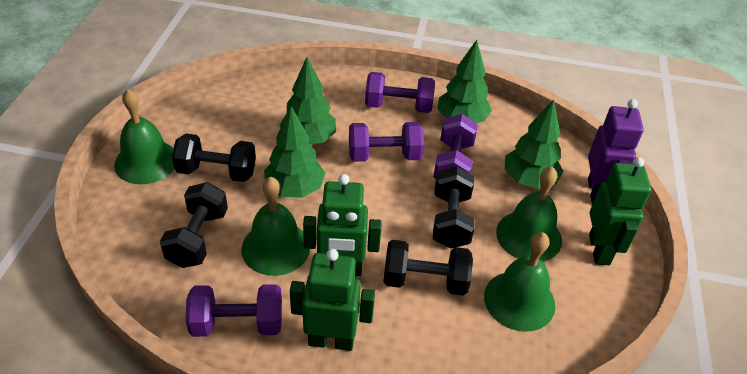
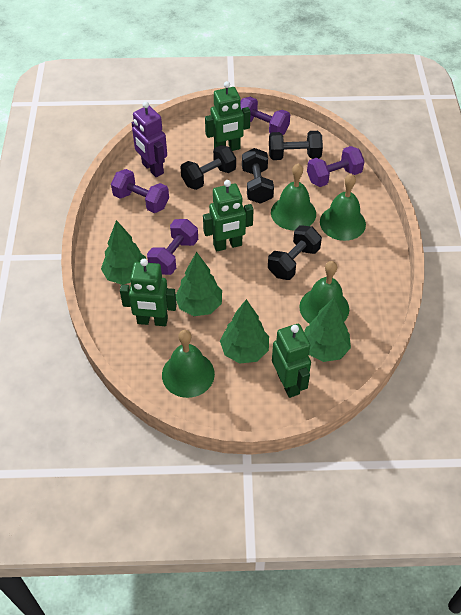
green robot: 3 -> 4

